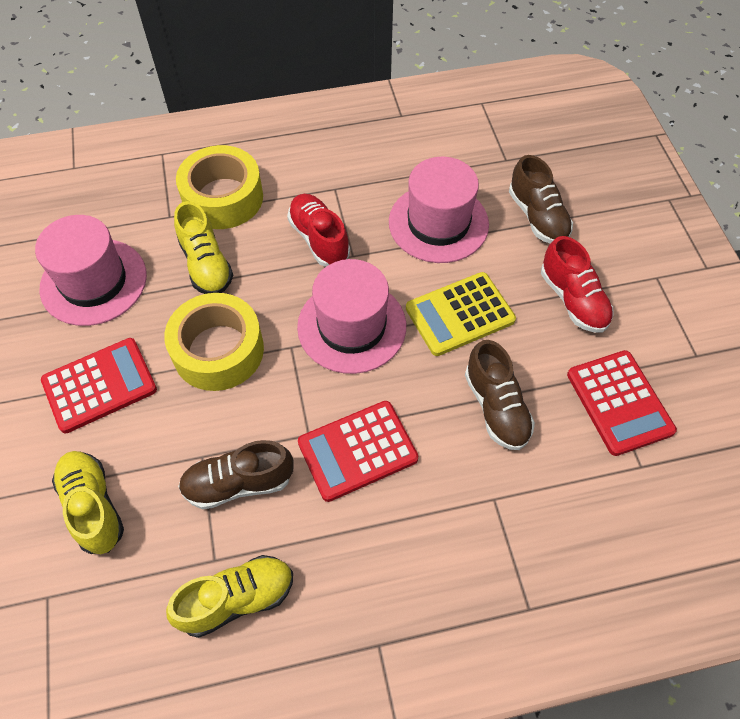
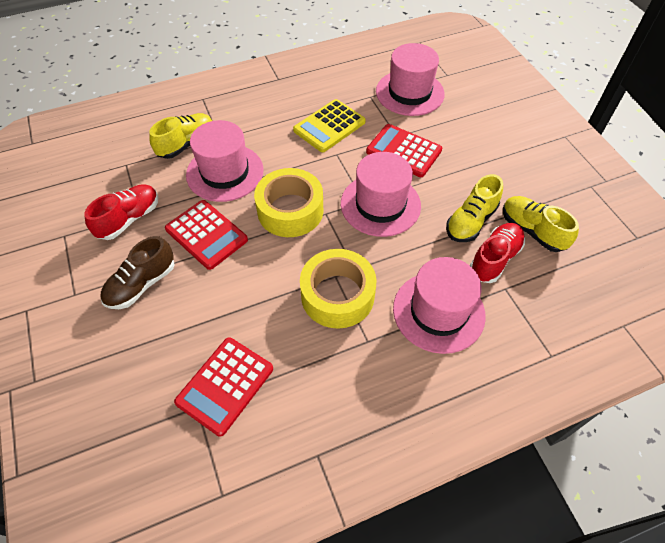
brown shoe: 3 -> 1
pink hat: 3 -> 4

